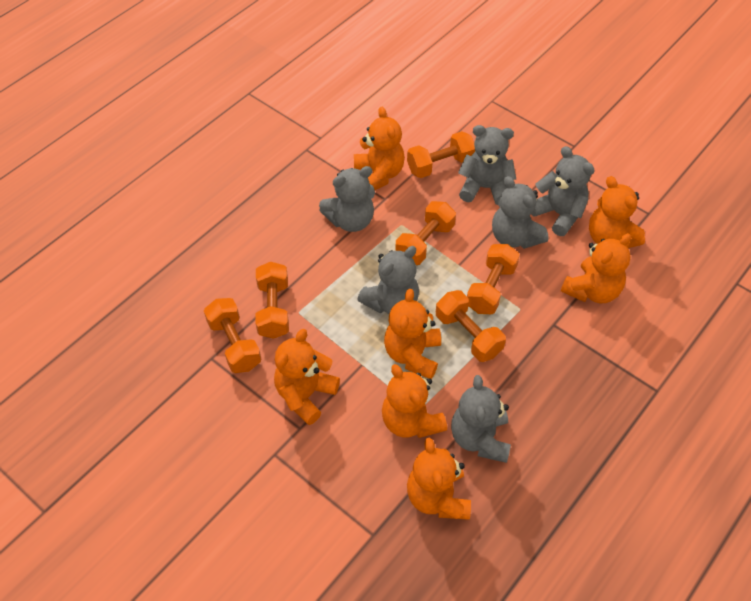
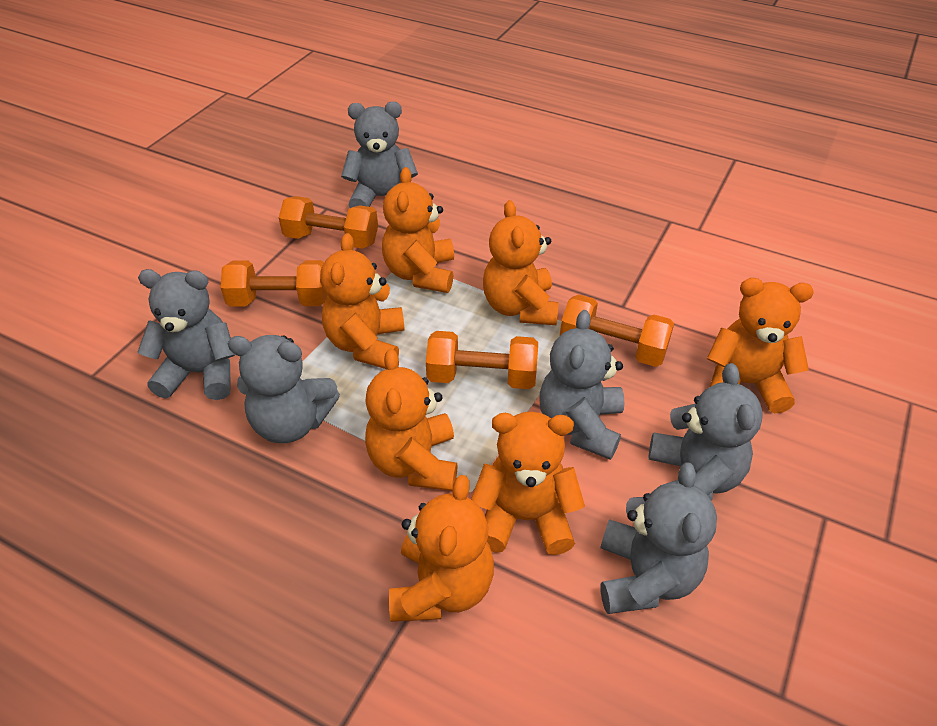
orange dumbbell: 6 -> 4

